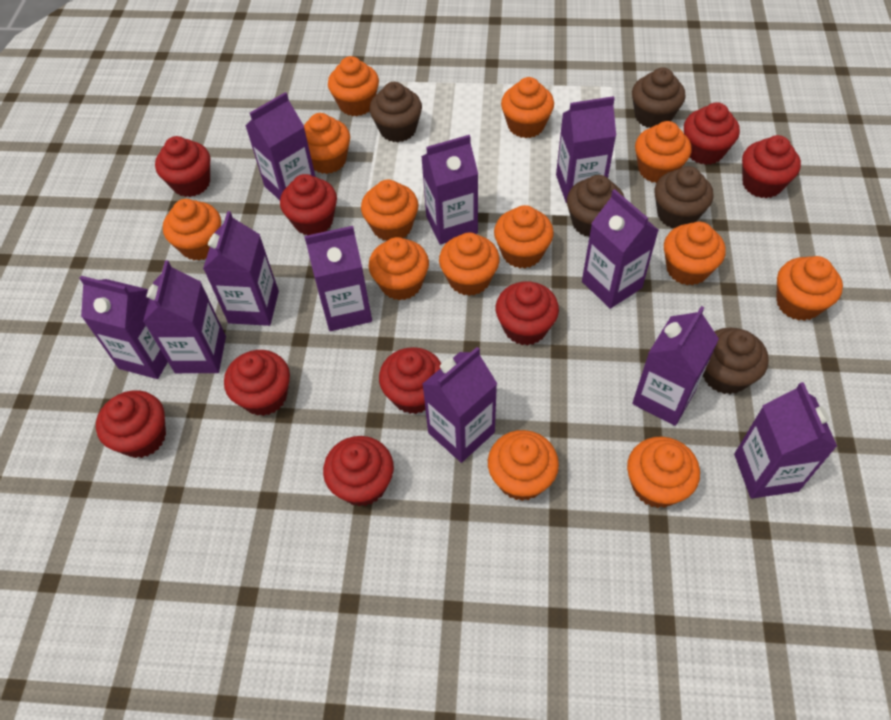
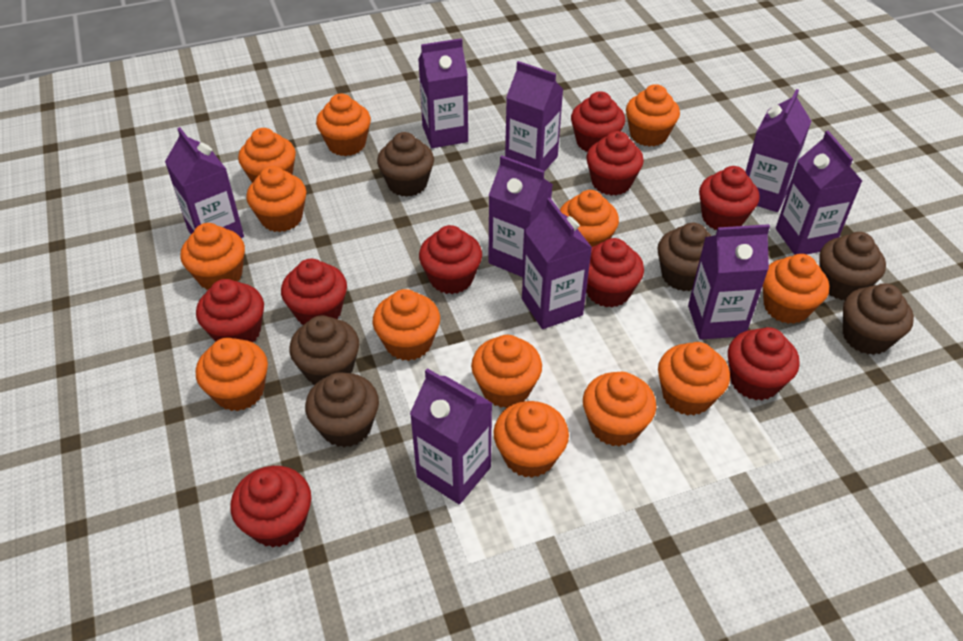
brown cupcake: 5 -> 6
purple carton: 11 -> 9

